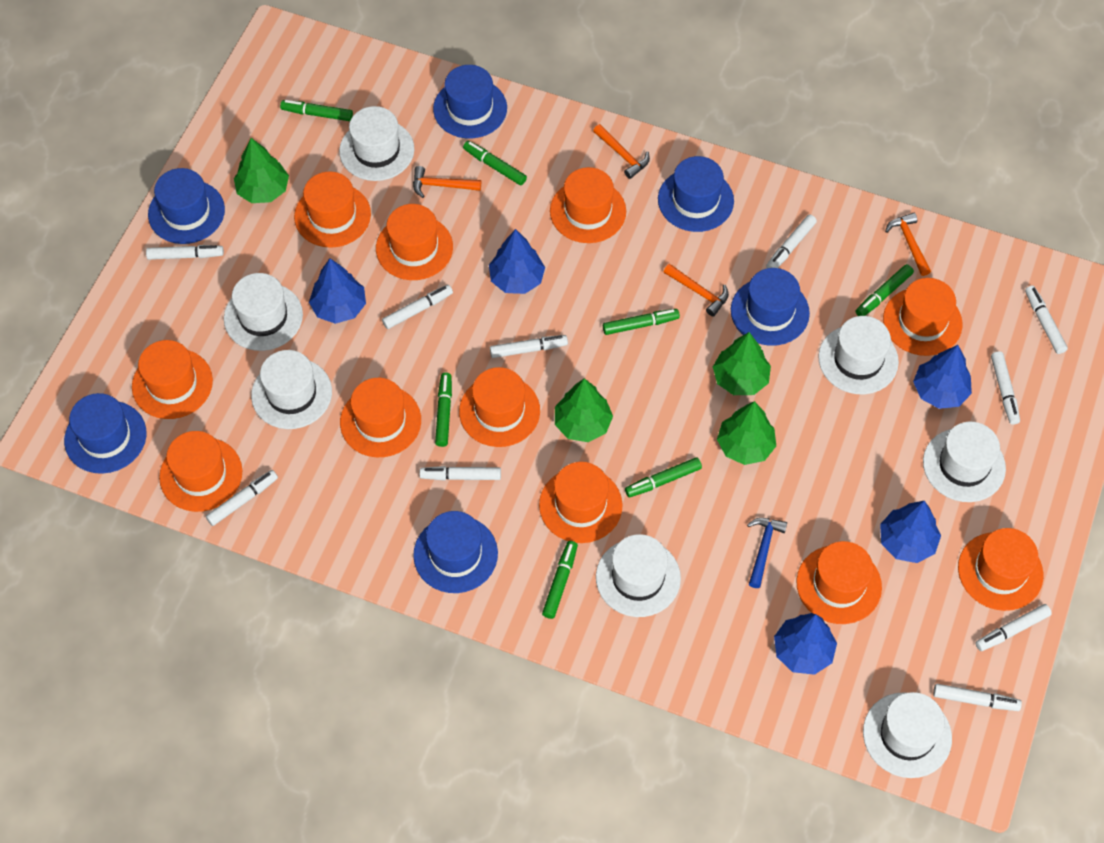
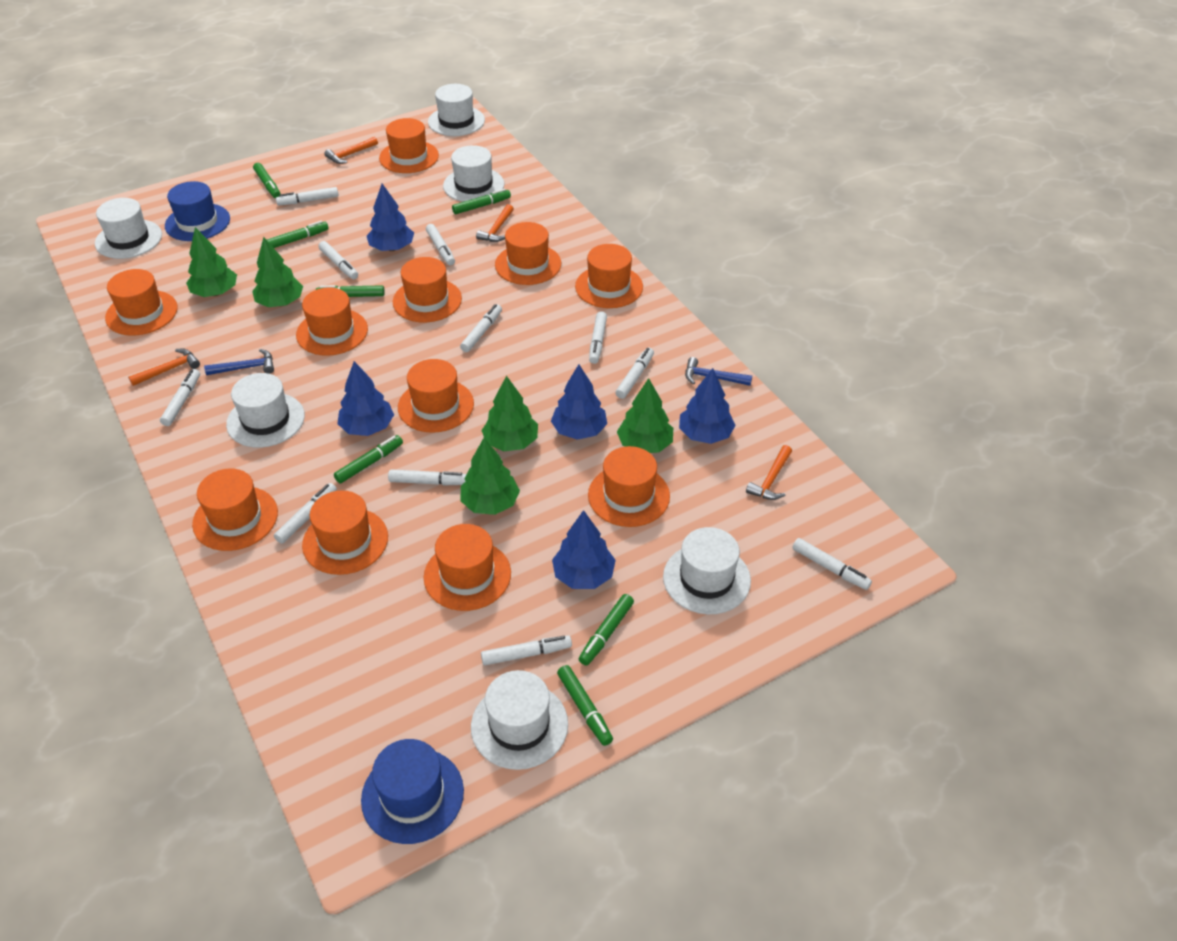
blue hammer: 1 -> 2
blue hat: 6 -> 2
green tree: 4 -> 5
white hat: 7 -> 6
white marker: 10 -> 11

